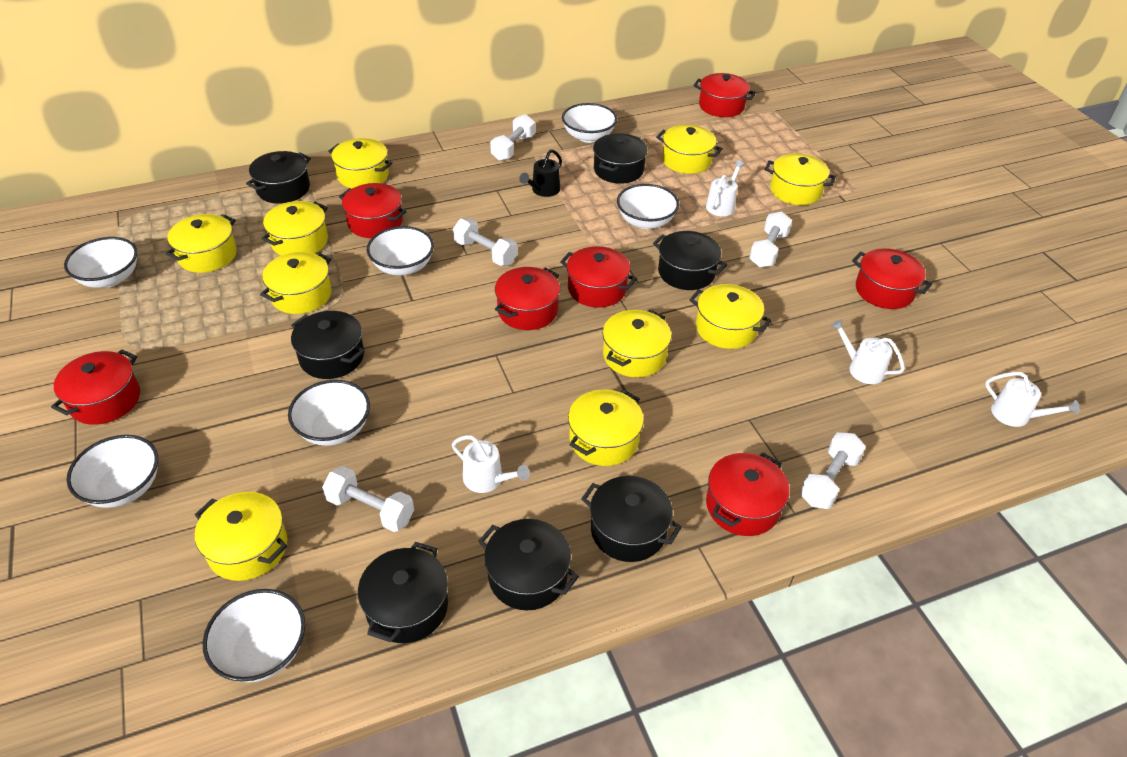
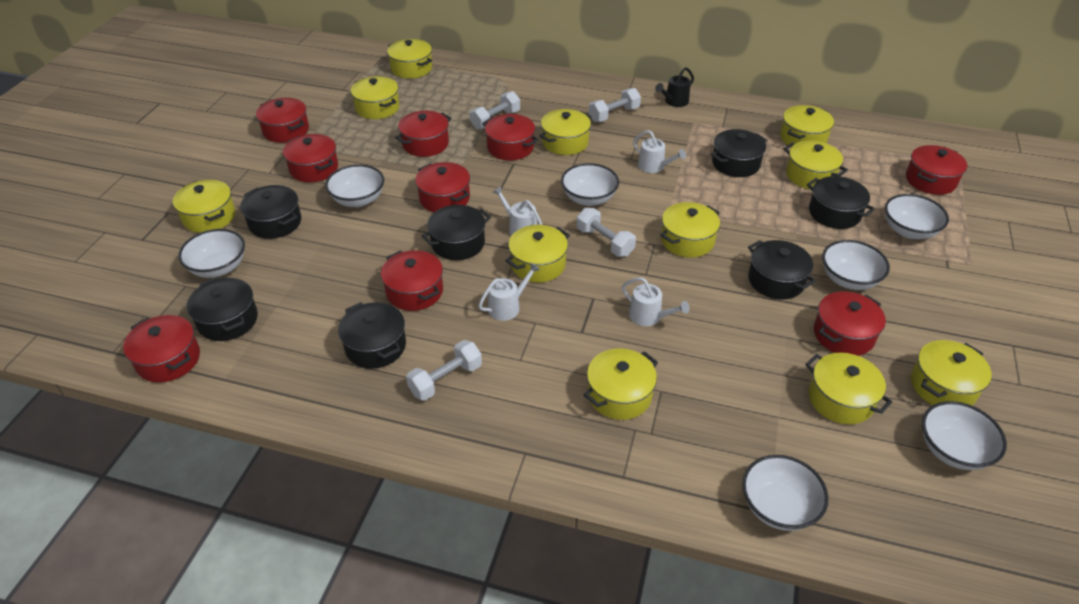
red pot: 7 -> 9
white dumbbell: 5 -> 4
yellow pot: 10 -> 11

